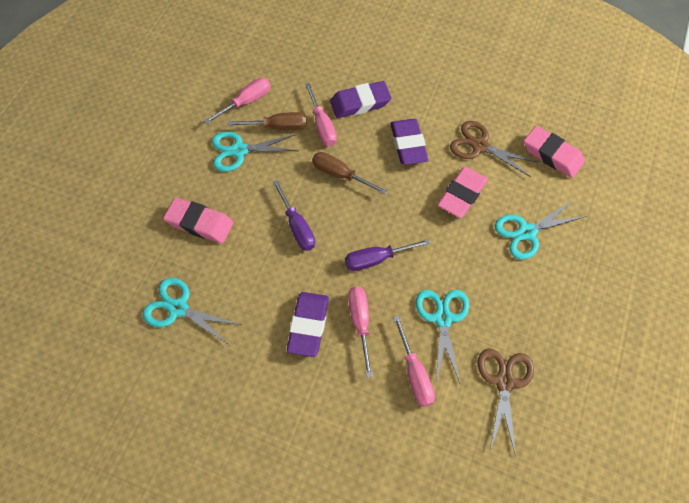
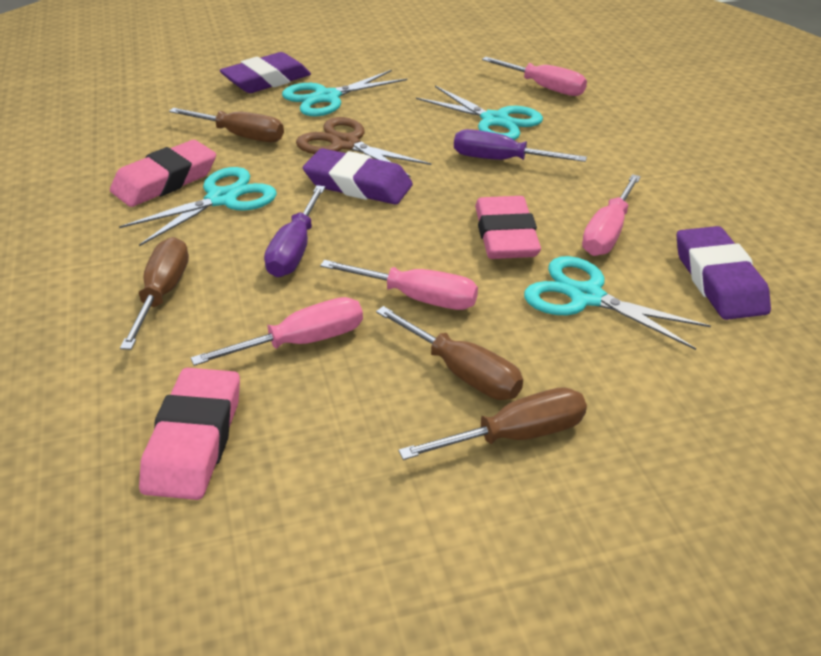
brown scissors: 2 -> 1
brown screwdriver: 2 -> 4

